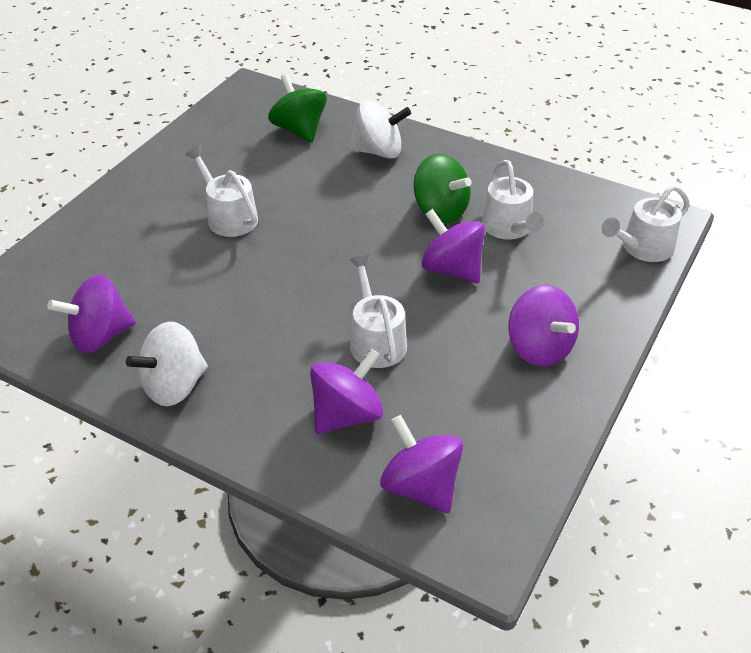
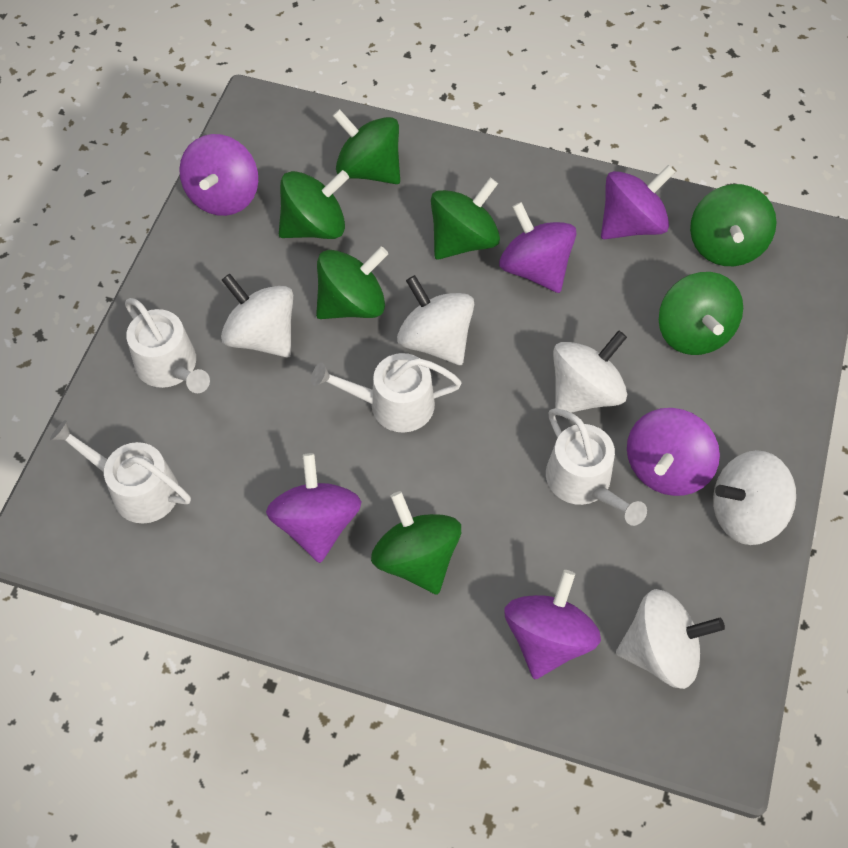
green spinning top: 2 -> 7
purple spinning top: 5 -> 6
white spinning top: 2 -> 5

